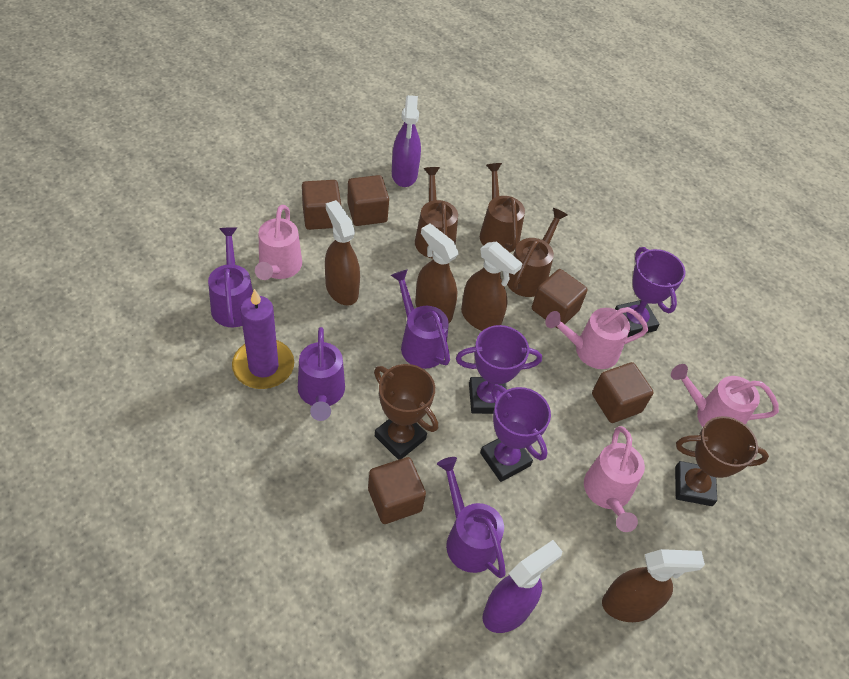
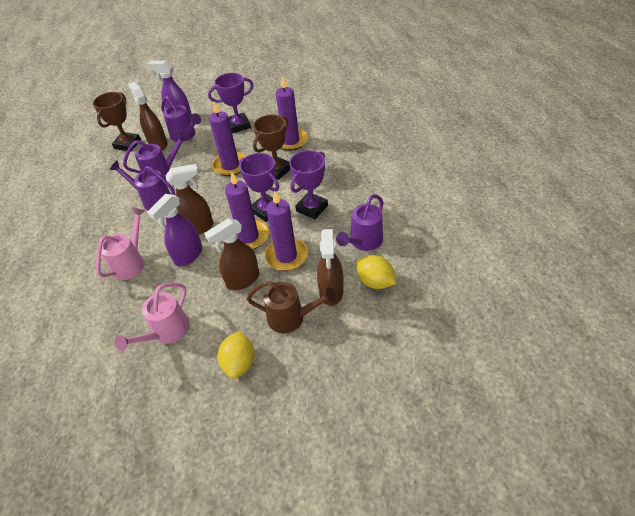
brown cube: 5 -> 0
brown watering can: 3 -> 1
pink watering can: 4 -> 2
purple candle: 1 -> 4
yellow lemon: 0 -> 2

